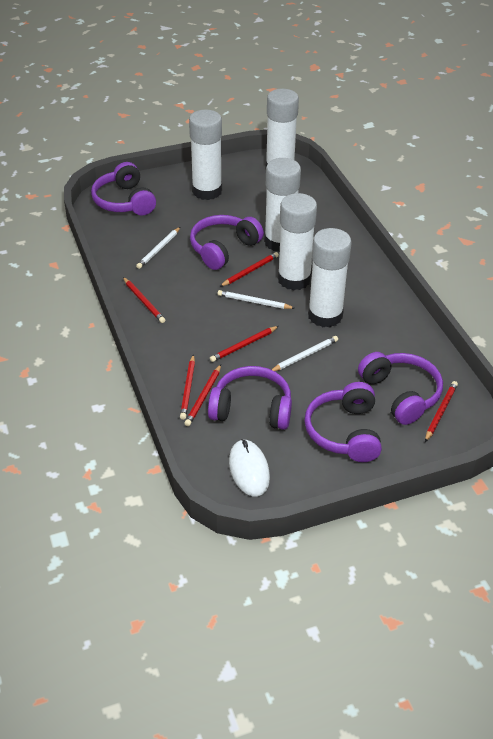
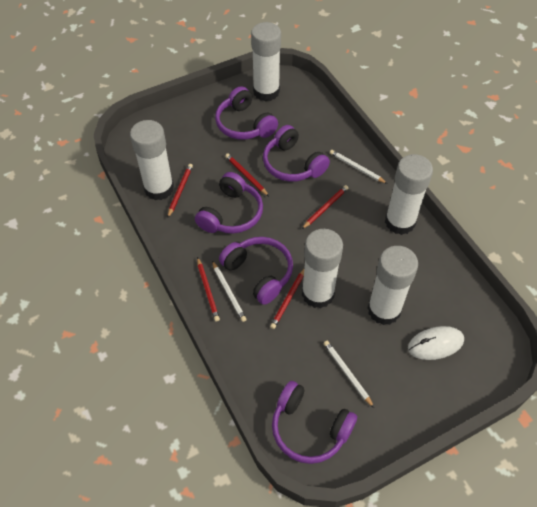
red pencil: 6 -> 5

